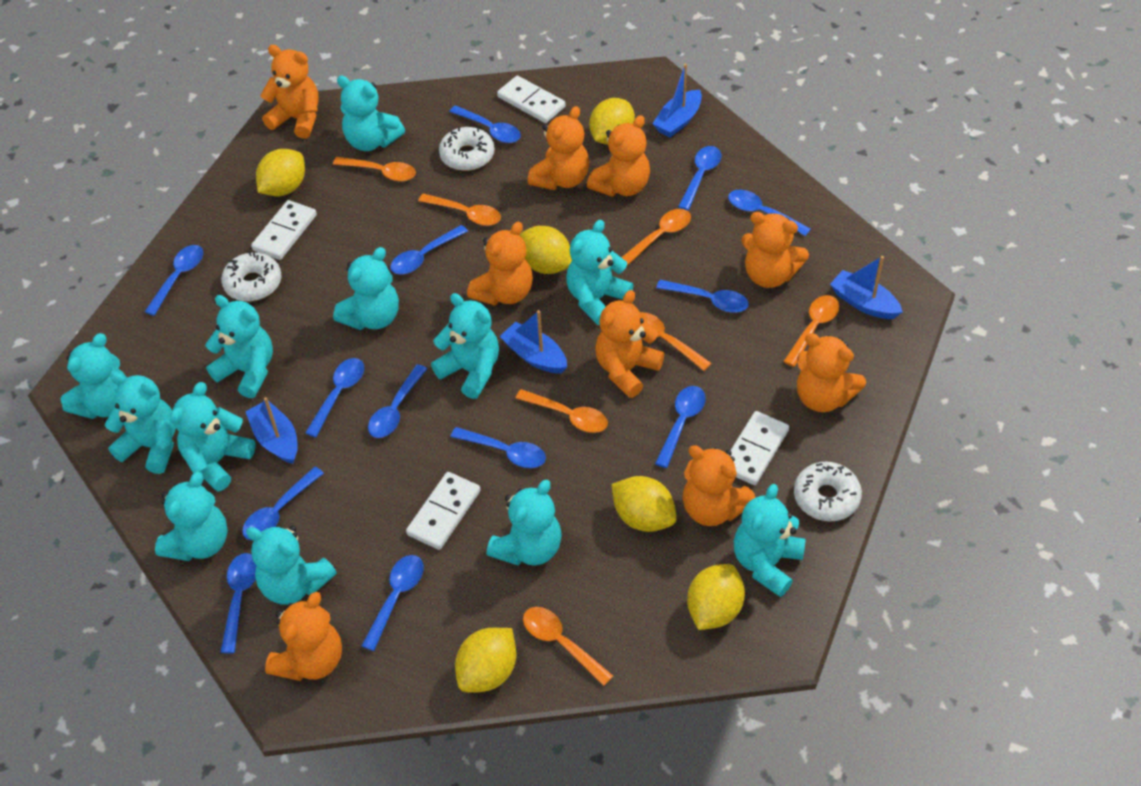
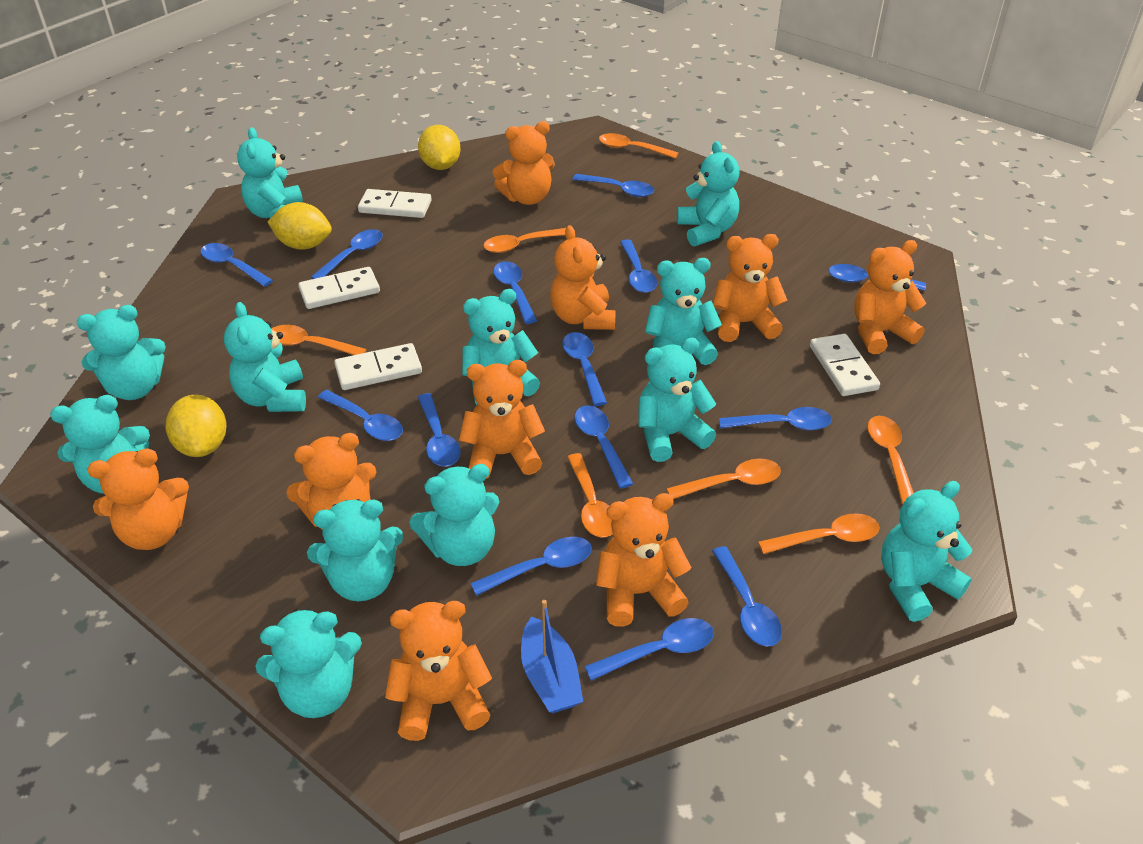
blue boat: 4 -> 1
blue spoon: 13 -> 14
white donut: 3 -> 0
yellow lemon: 6 -> 3

